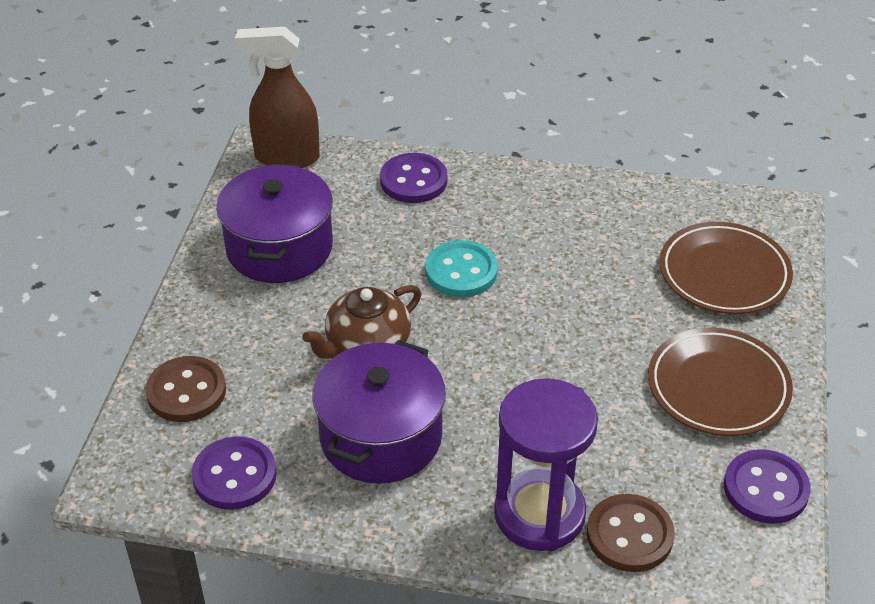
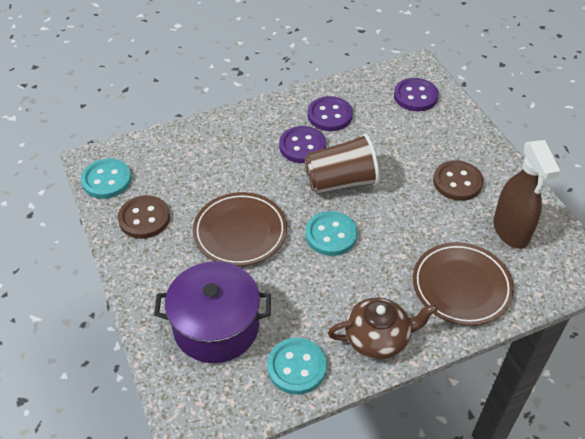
brown cup: 0 -> 1
purple hourglass: 1 -> 0
purple pot: 2 -> 1
turquoise button: 1 -> 3

